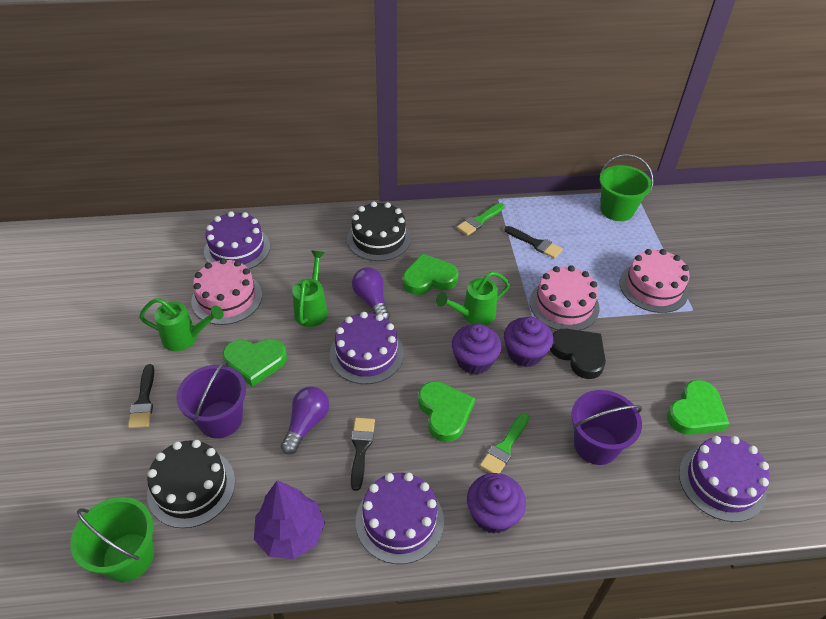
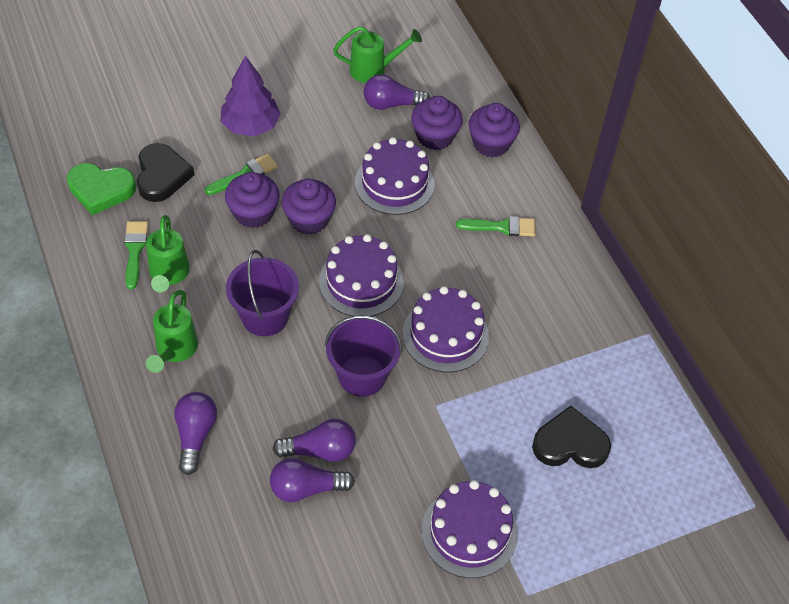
black brush: 3 -> 0
black cake: 2 -> 0
black heart: 1 -> 2
green brush: 2 -> 3
green bucket: 2 -> 0
green heart: 4 -> 1
pink cake: 3 -> 0
purple cupcake: 3 -> 4
purple light bulb: 2 -> 4

